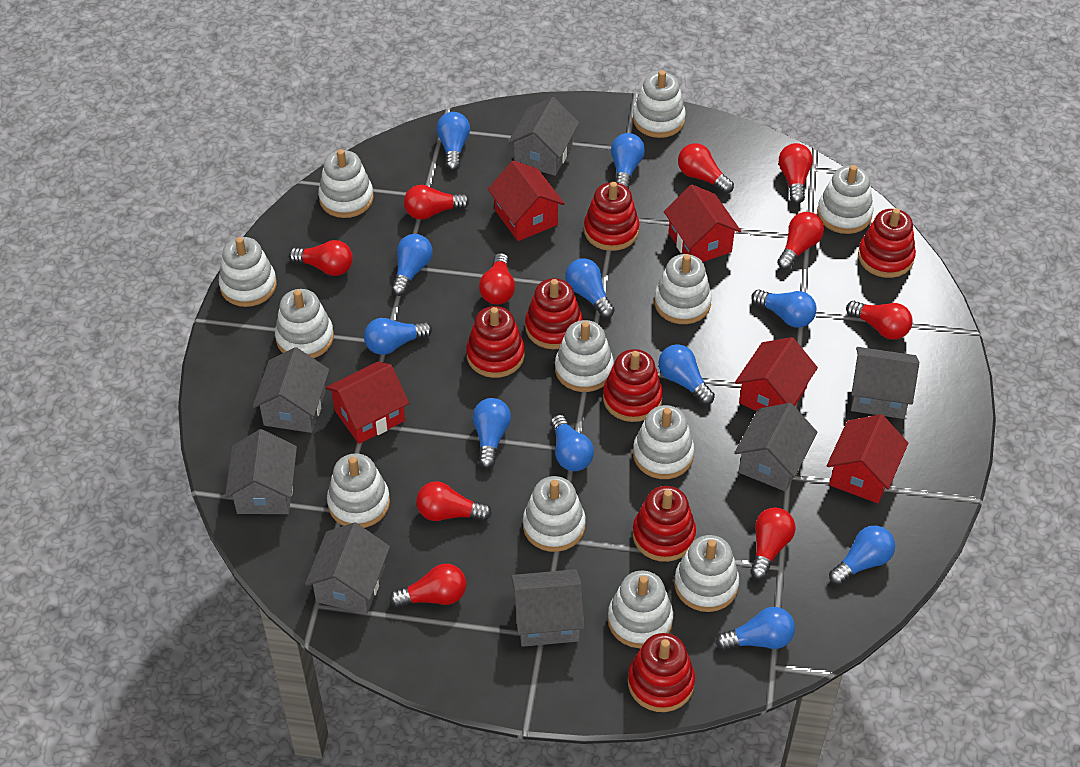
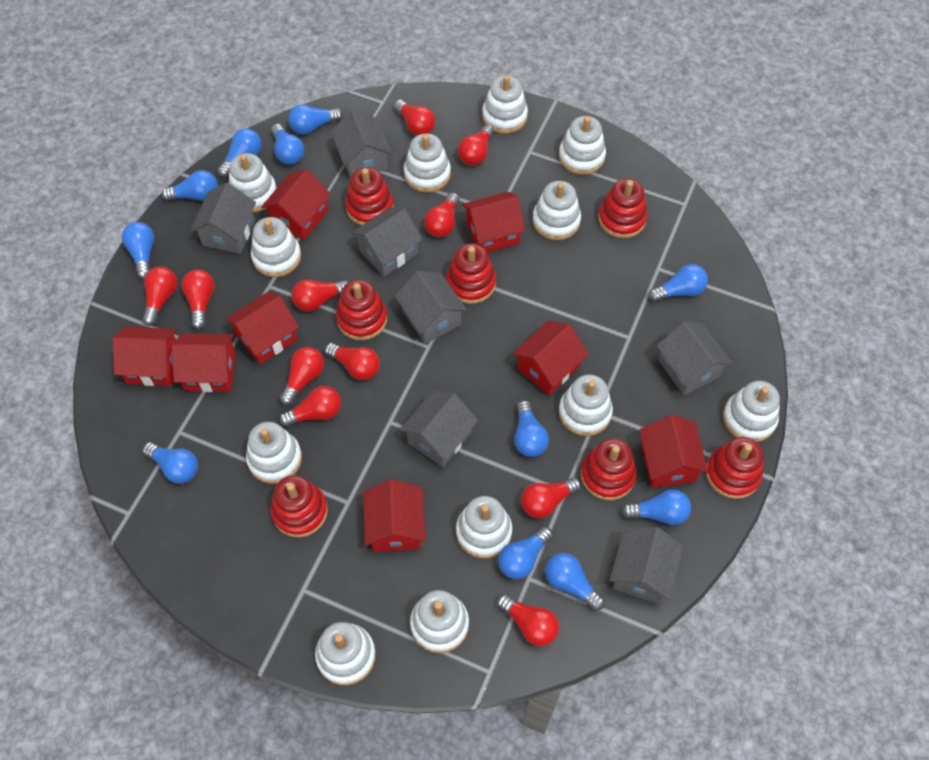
red house: 5 -> 8
red light bulb: 10 -> 11

